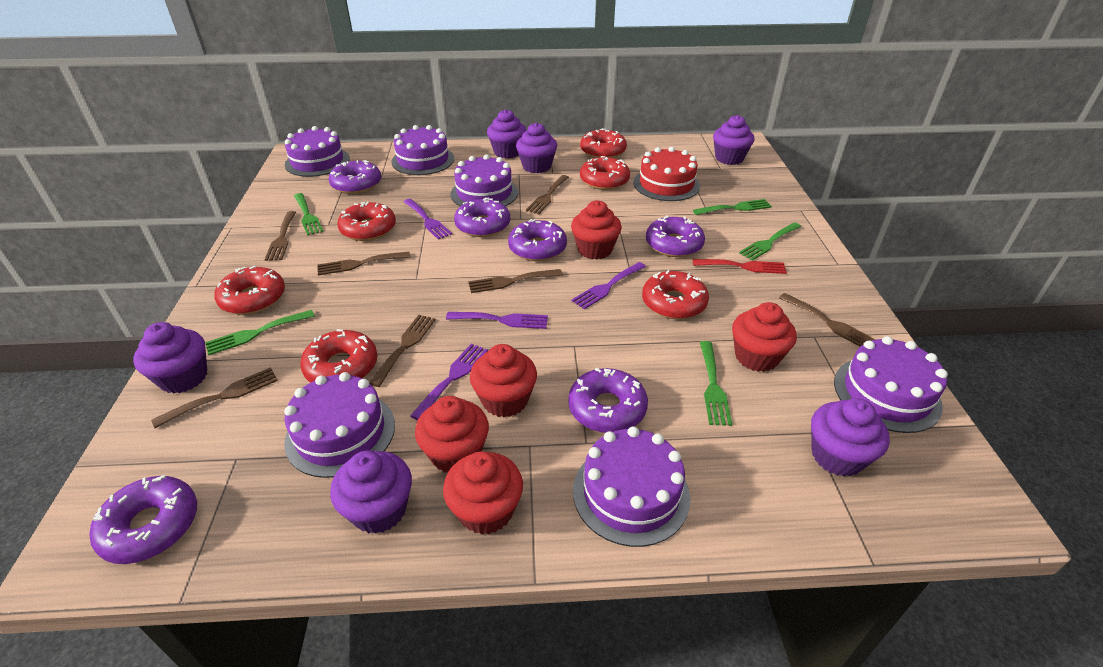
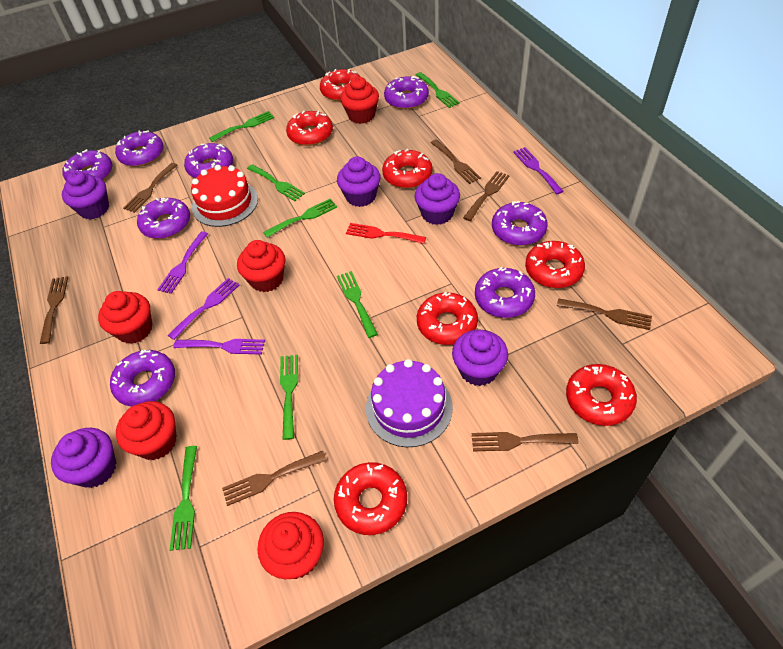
green fork: 5 -> 7
purple cake: 6 -> 1
purple cupcake: 6 -> 5
purple donut: 6 -> 8
red donut: 6 -> 7

